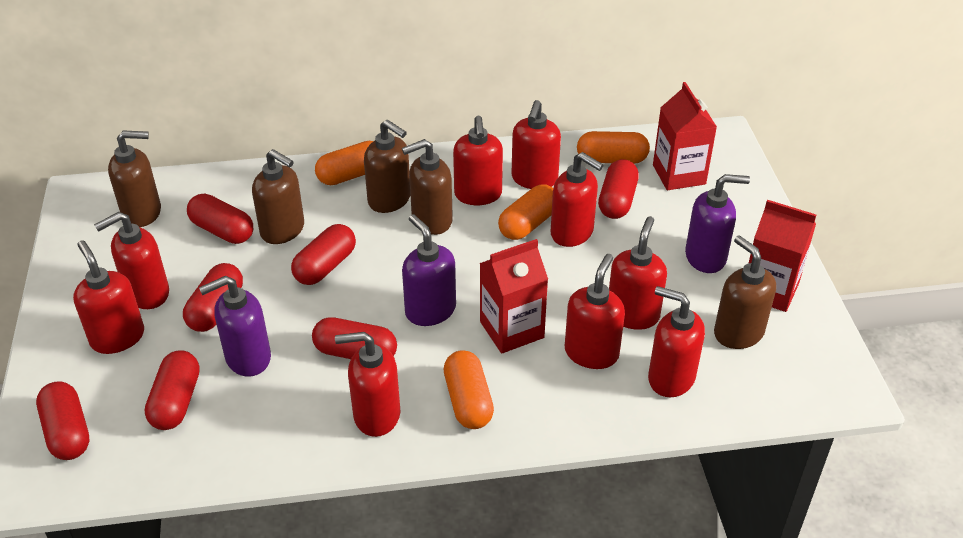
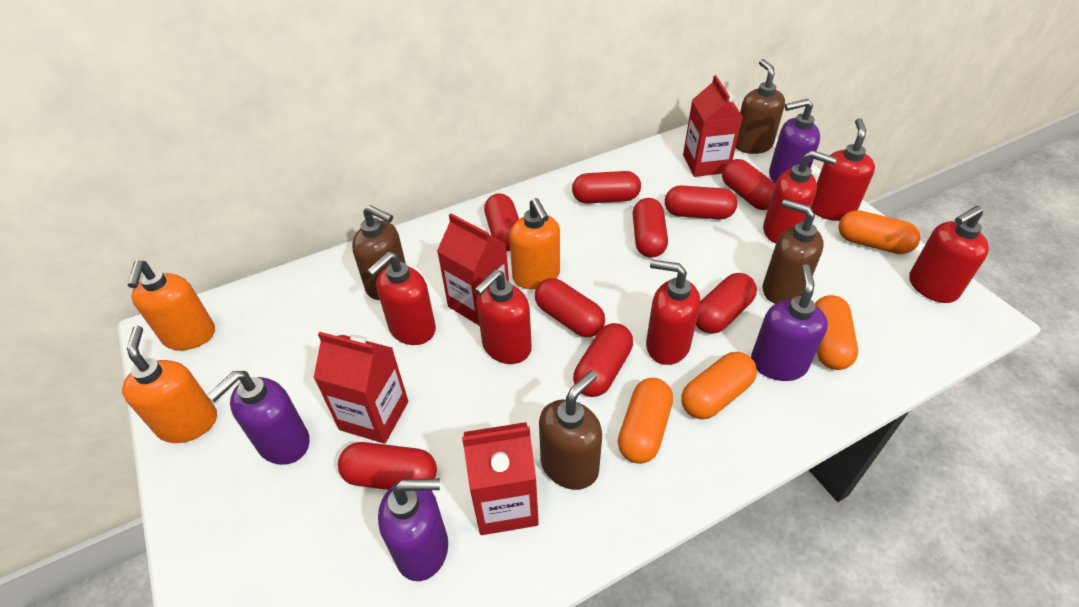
brown soap dispenser: 5 -> 4
orange soap dispenser: 0 -> 3
purple soap dispenser: 3 -> 4
red capsule: 7 -> 9
red carton: 3 -> 4
red soap dispenser: 9 -> 6

